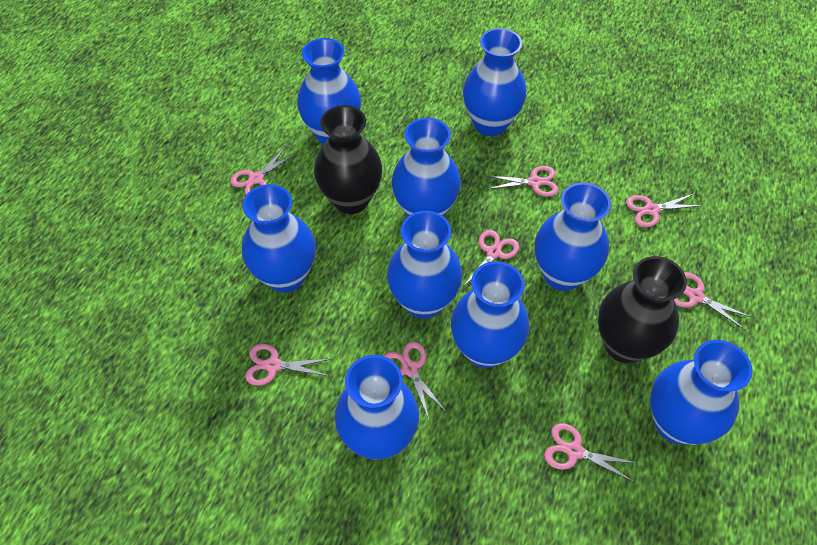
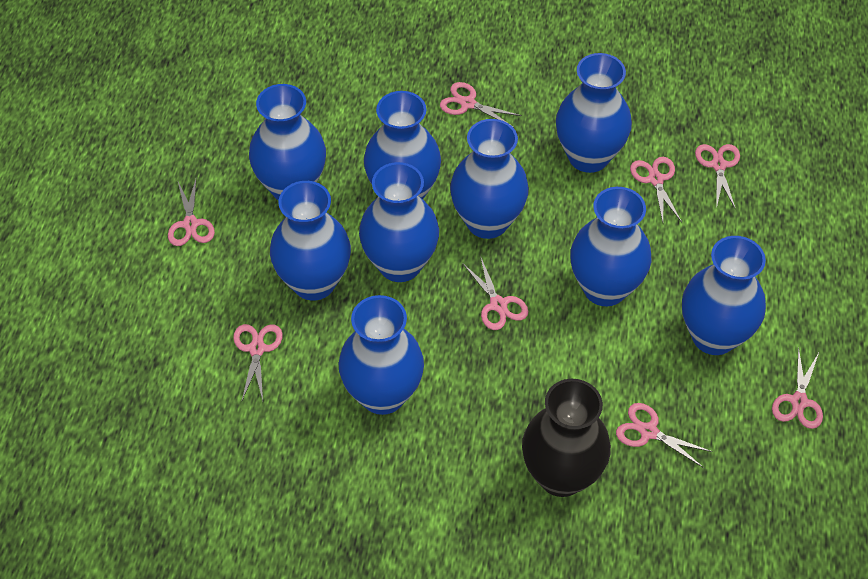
black vase: 2 -> 1

